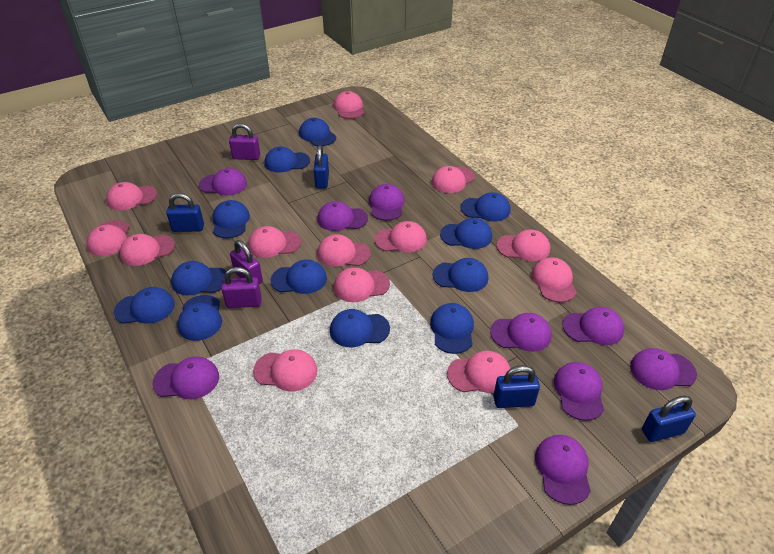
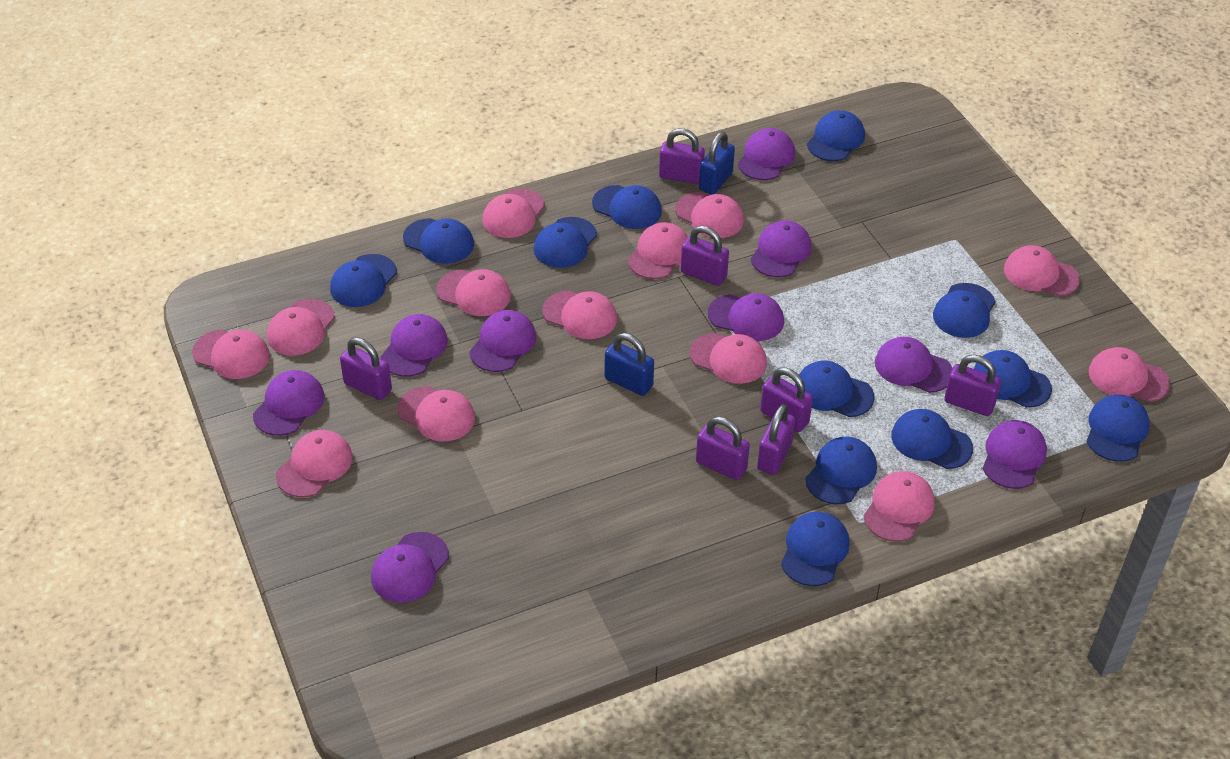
blue padlock: 4 -> 2
purple padlock: 3 -> 7

